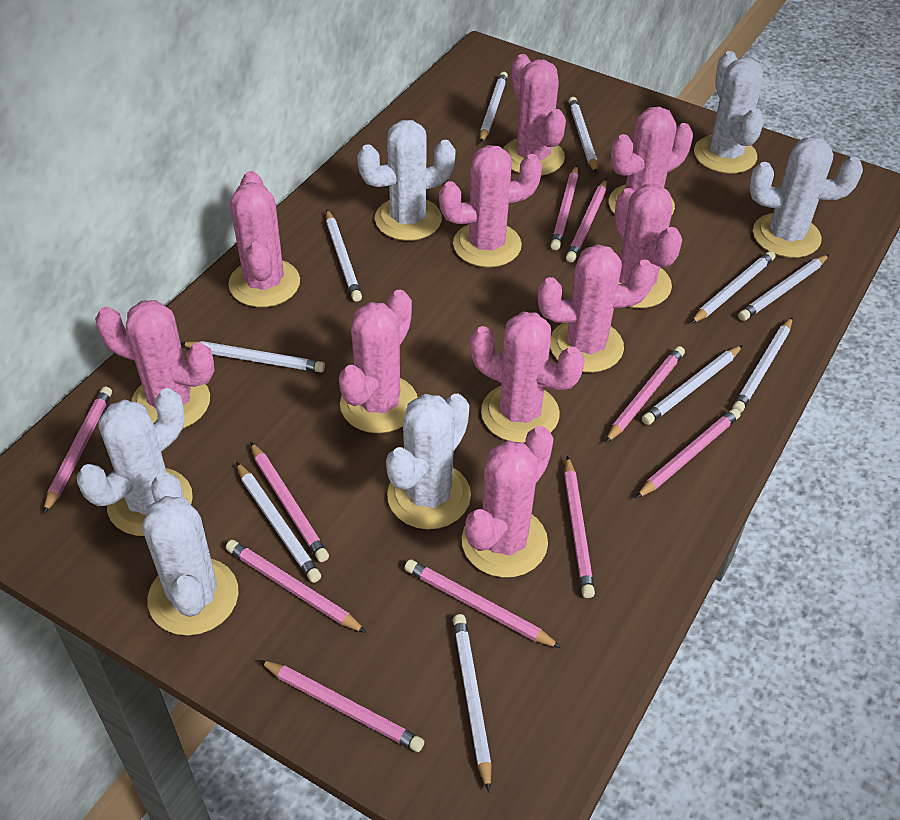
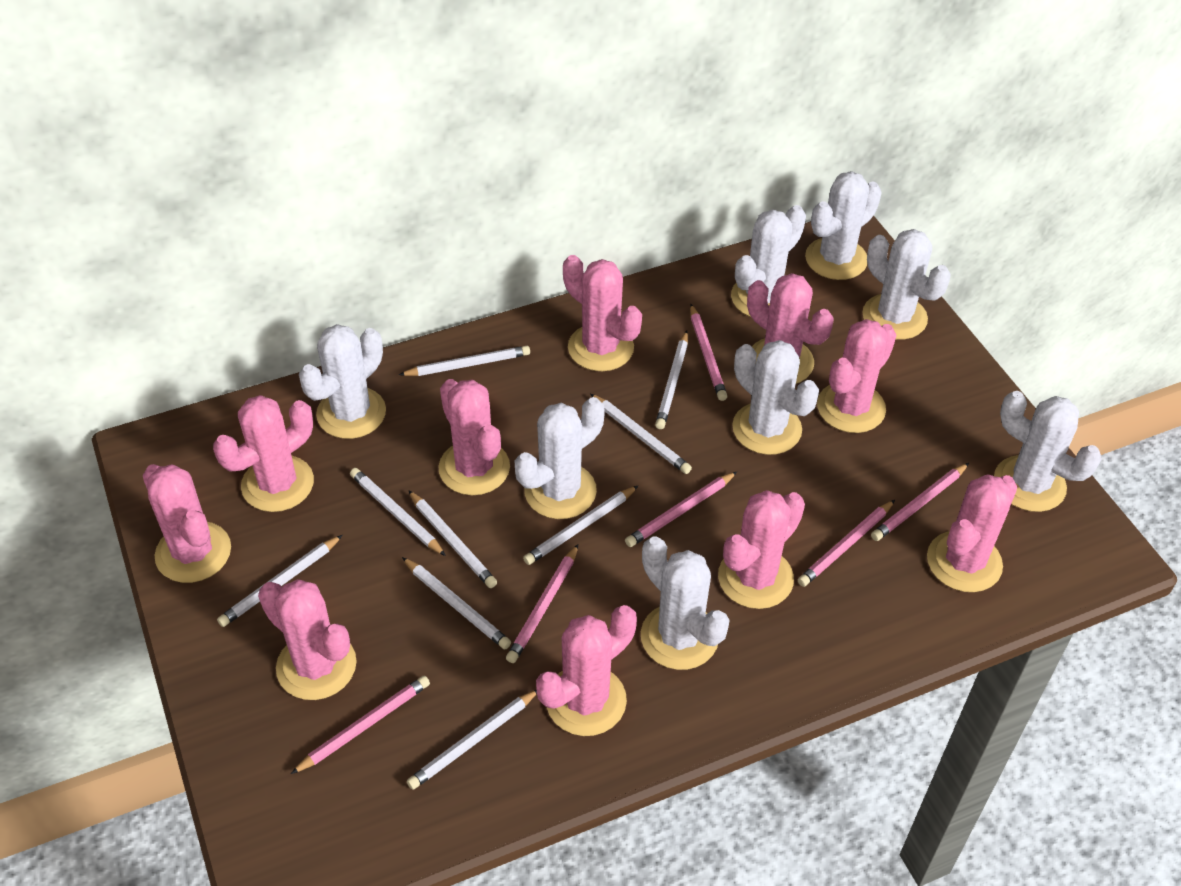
pink pencil: 10 -> 6
white cactus: 6 -> 8
white pencil: 10 -> 9

